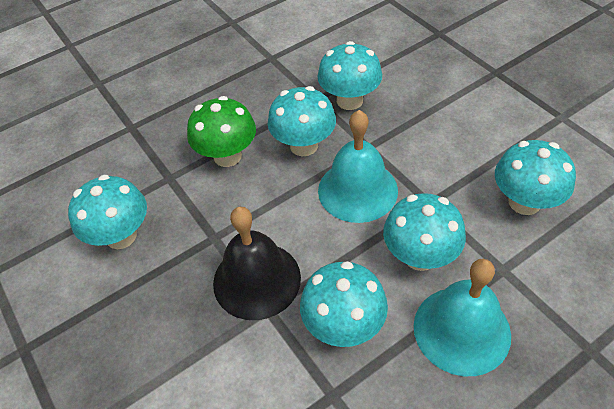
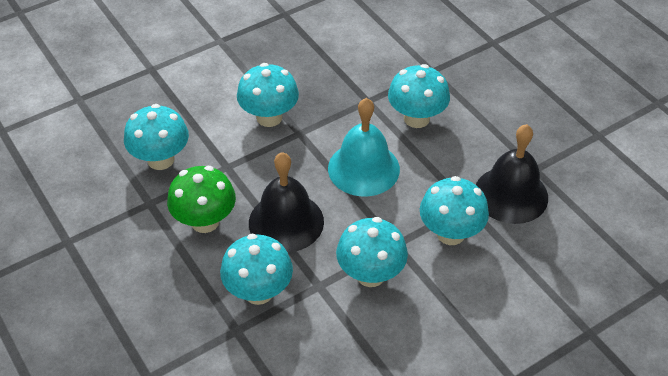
black bell: 1 -> 2
turquoise bell: 2 -> 1

